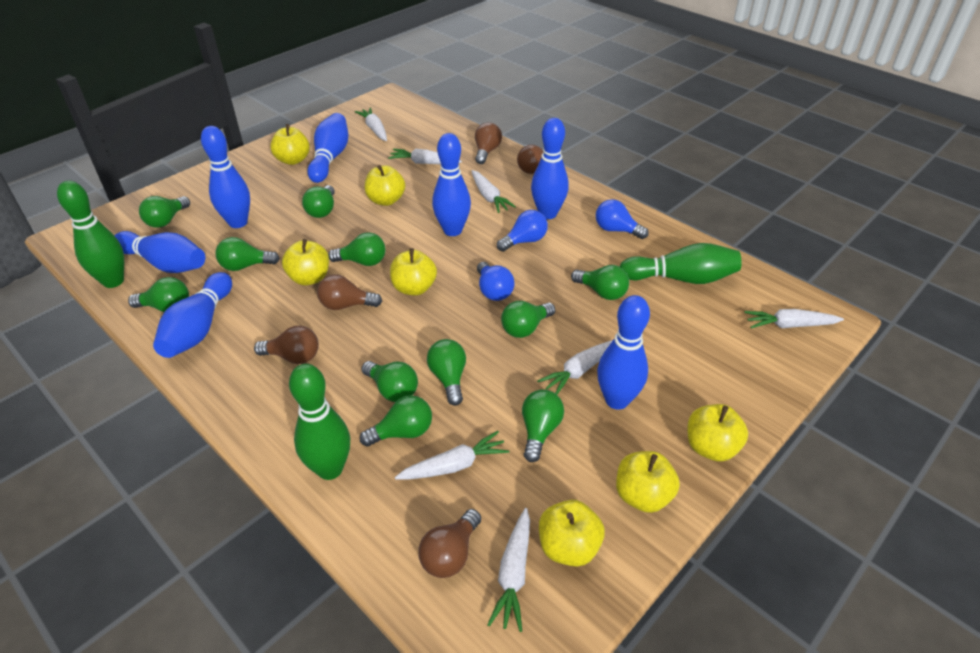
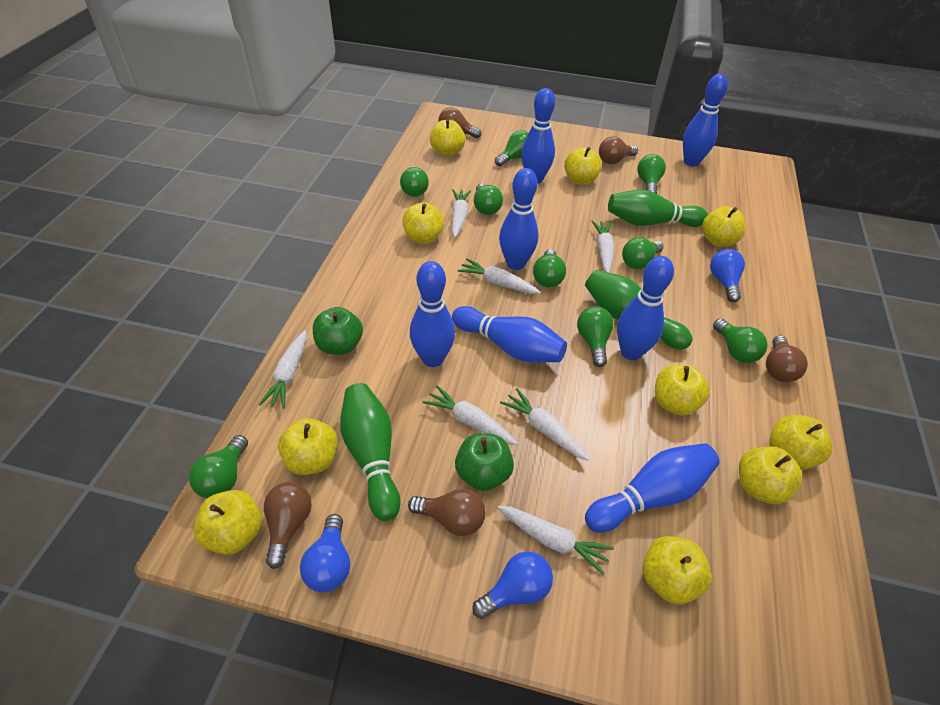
green apple: 0 -> 2
green light bulb: 11 -> 9
yellow apple: 7 -> 10

